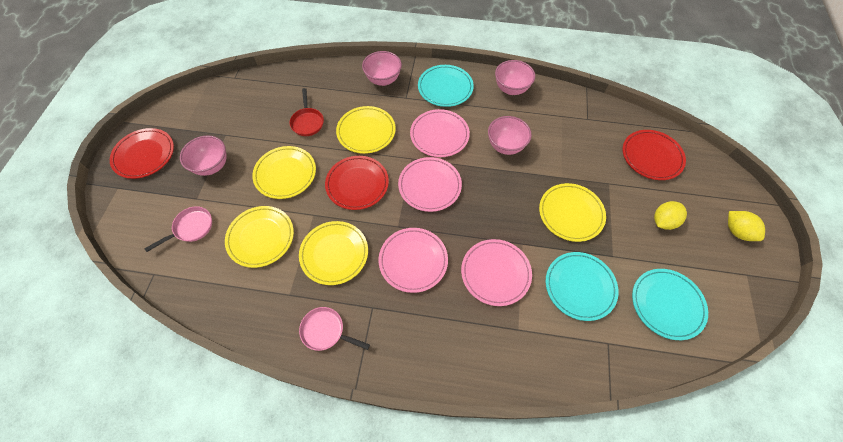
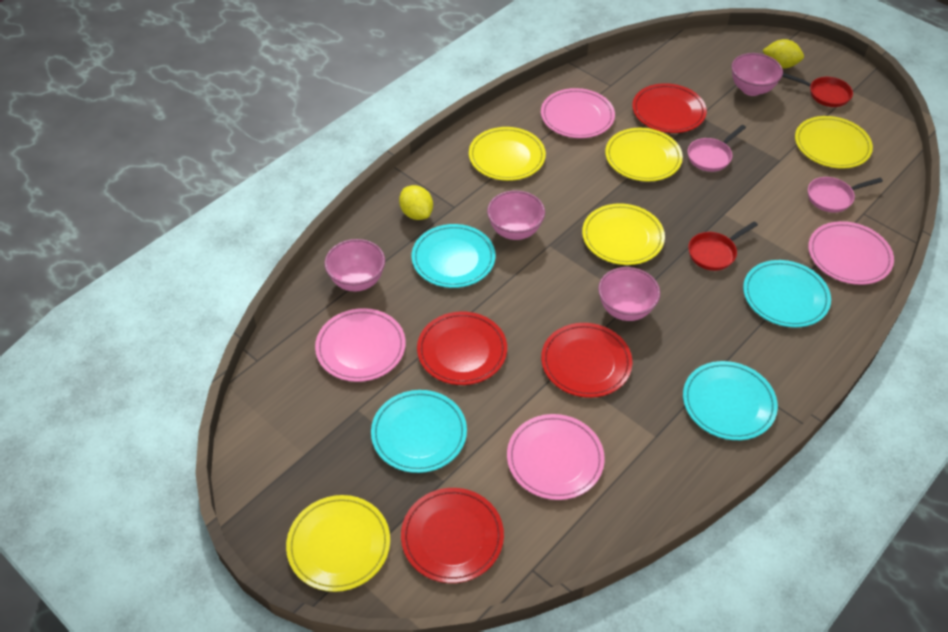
red pan: 1 -> 2
red plate: 3 -> 4
turquoise plate: 3 -> 4

